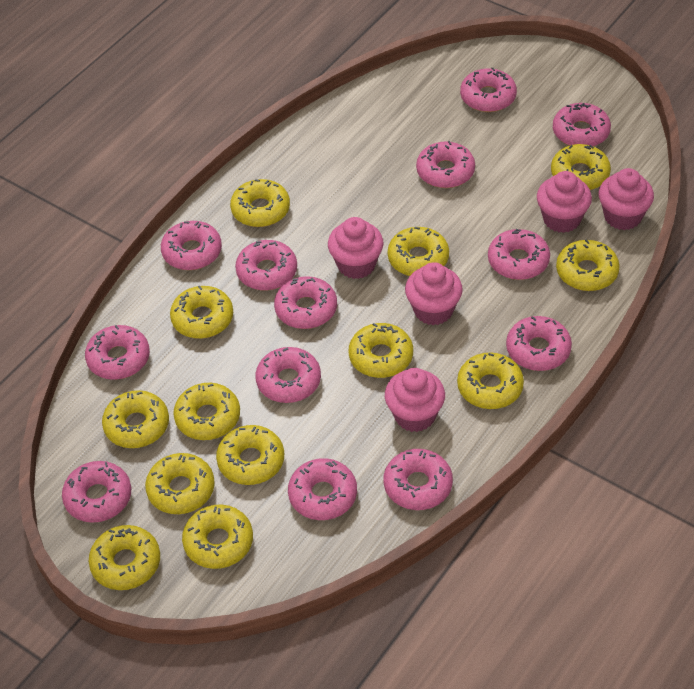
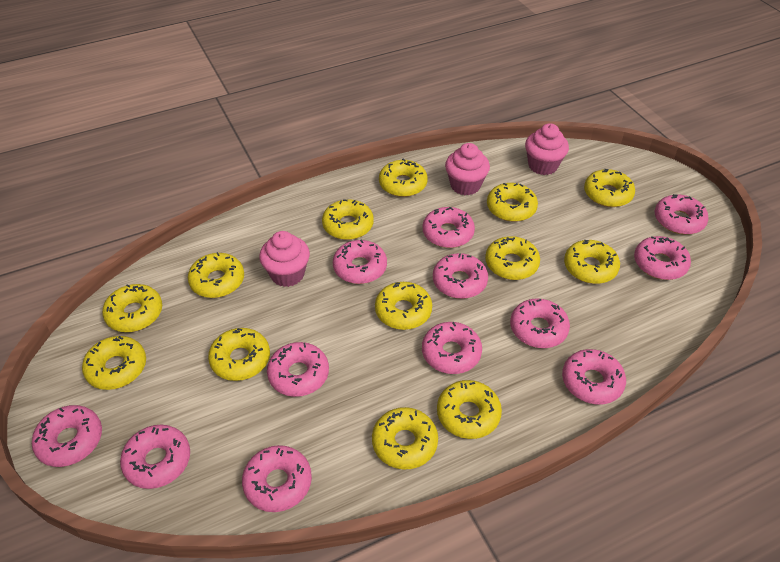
pink cupcake: 5 -> 3
pink donut: 13 -> 12

